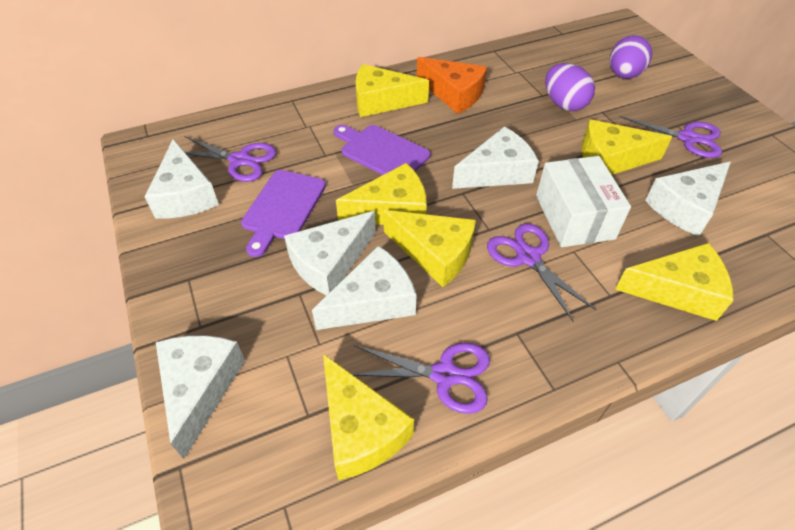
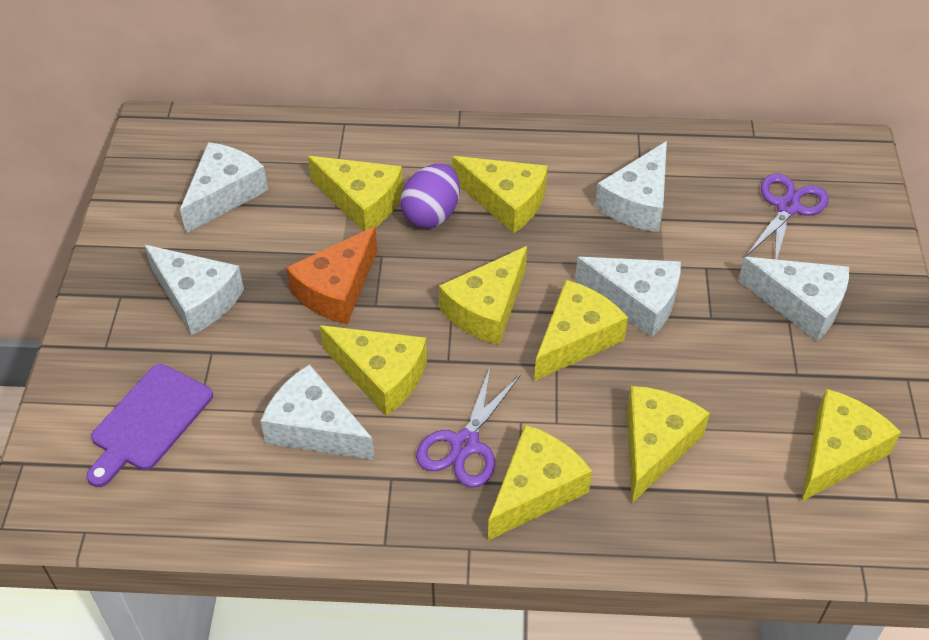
purple cutting board: 2 -> 1
purple egg: 2 -> 1
purple scissors: 4 -> 2
white box: 1 -> 0
yellow cheese: 6 -> 8

